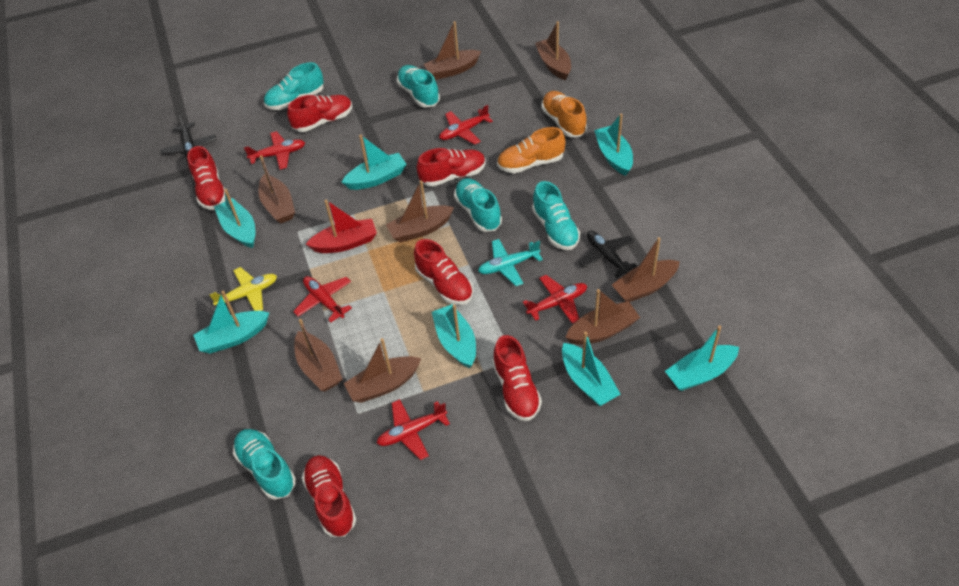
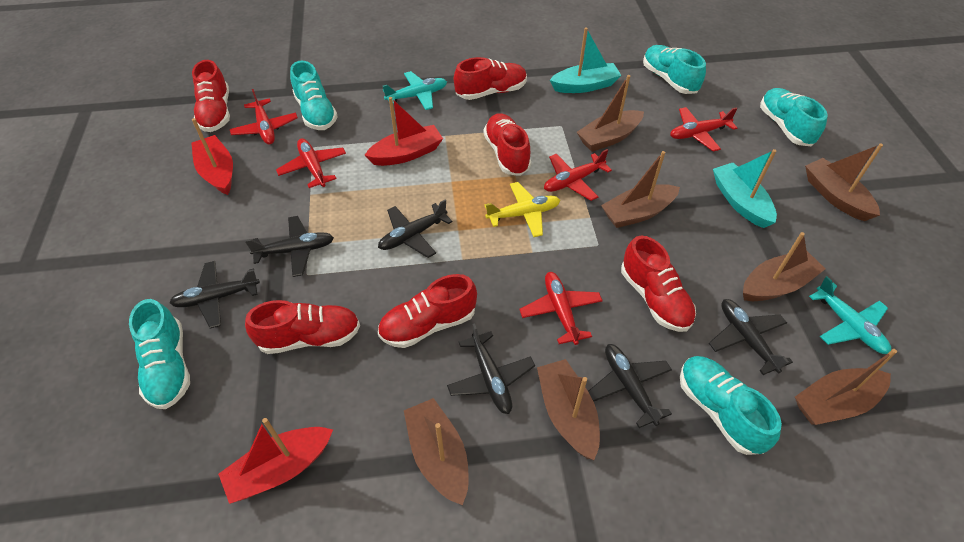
black plane: 2 -> 6
brown boat: 8 -> 7
orange shoe: 2 -> 0
red boat: 1 -> 3
turquoise boat: 7 -> 2
turquoise plane: 1 -> 2

